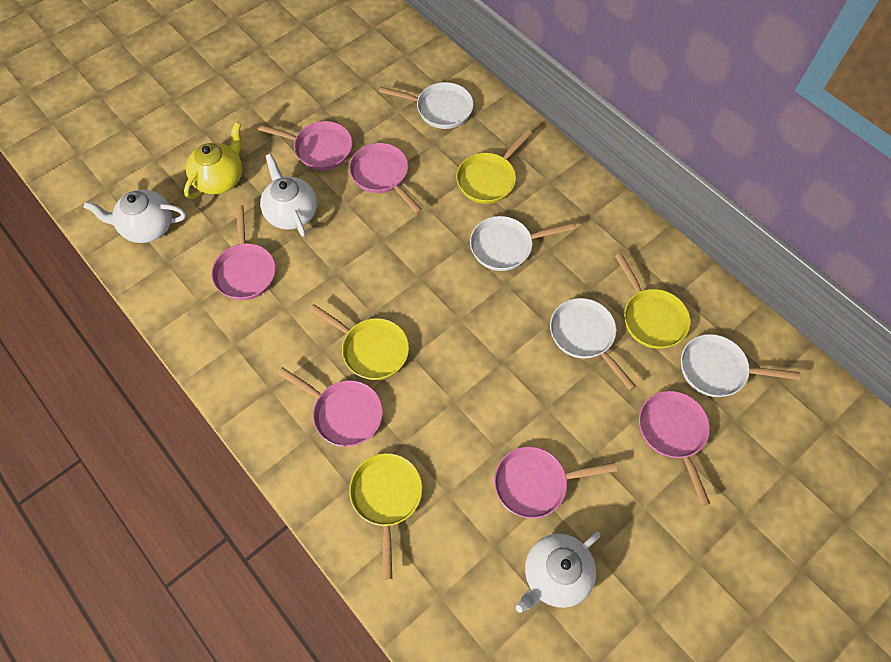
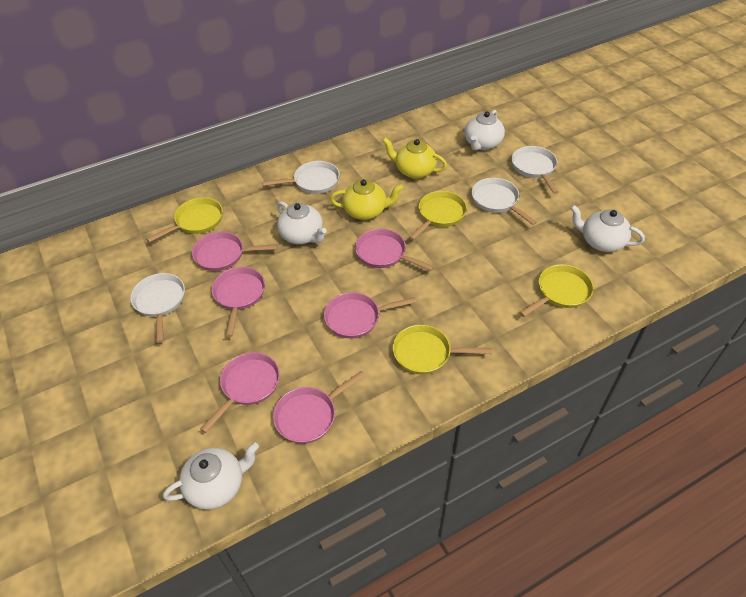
white teapot: 3 -> 4
yellow teapot: 1 -> 2

